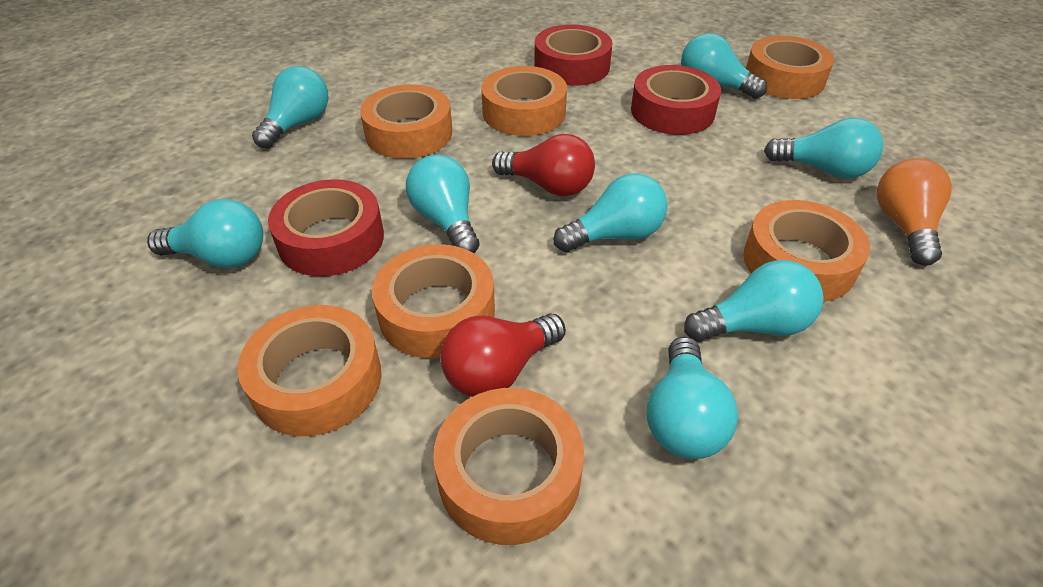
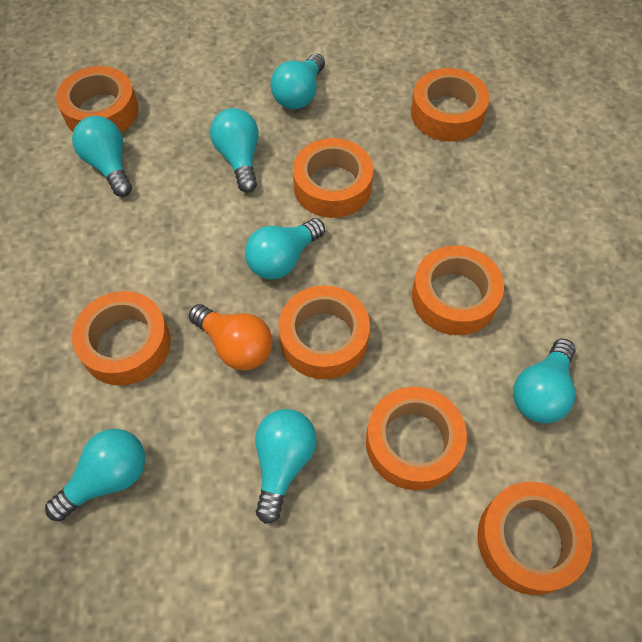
orange tape: 7 -> 8
red light bulb: 2 -> 0
red tape: 3 -> 0
turquoise light bulb: 8 -> 7

